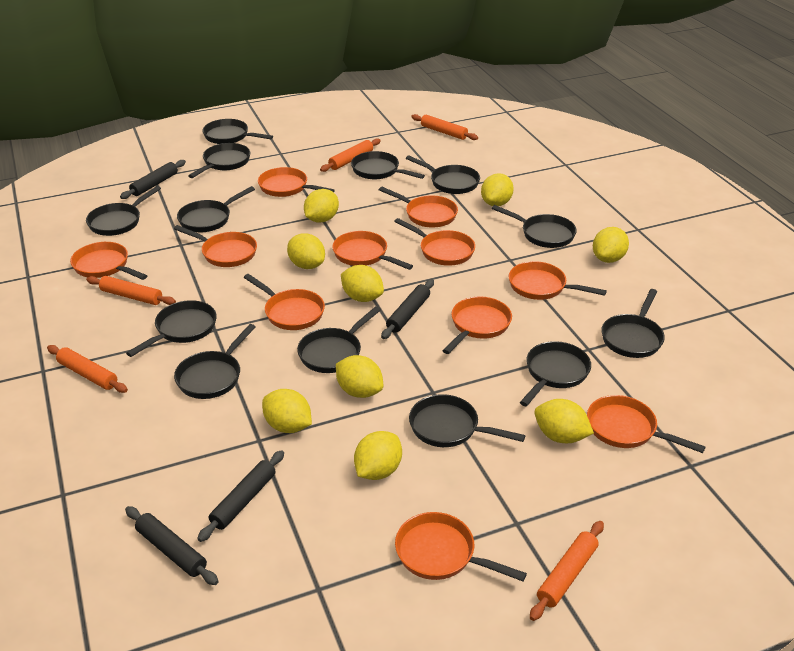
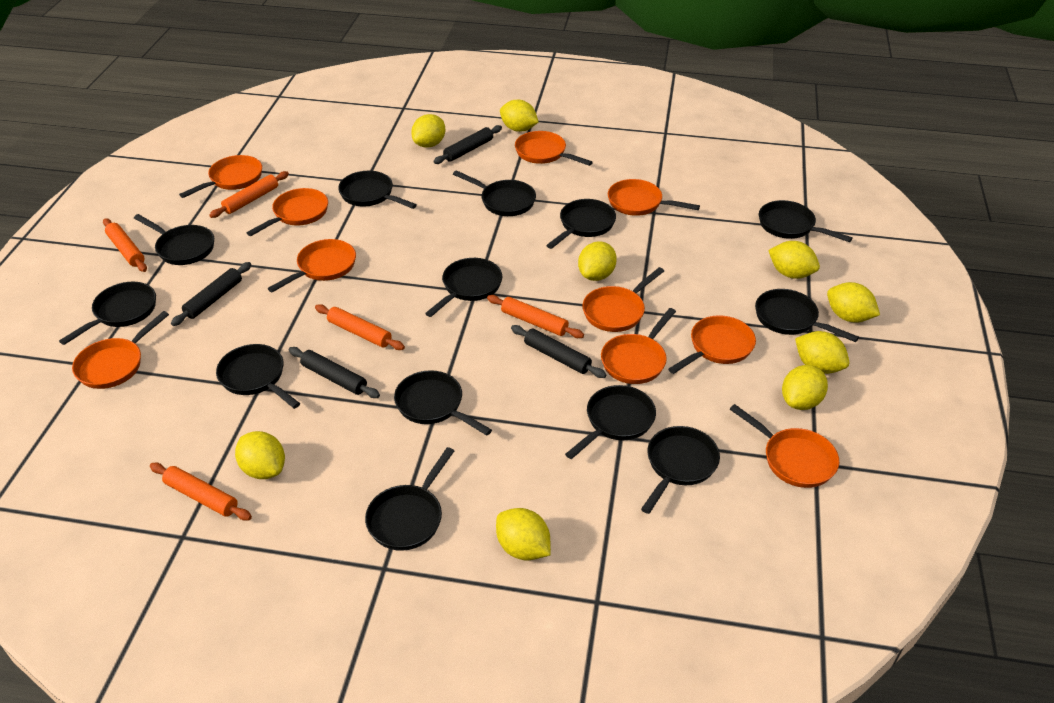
orange pan: 11 -> 10

